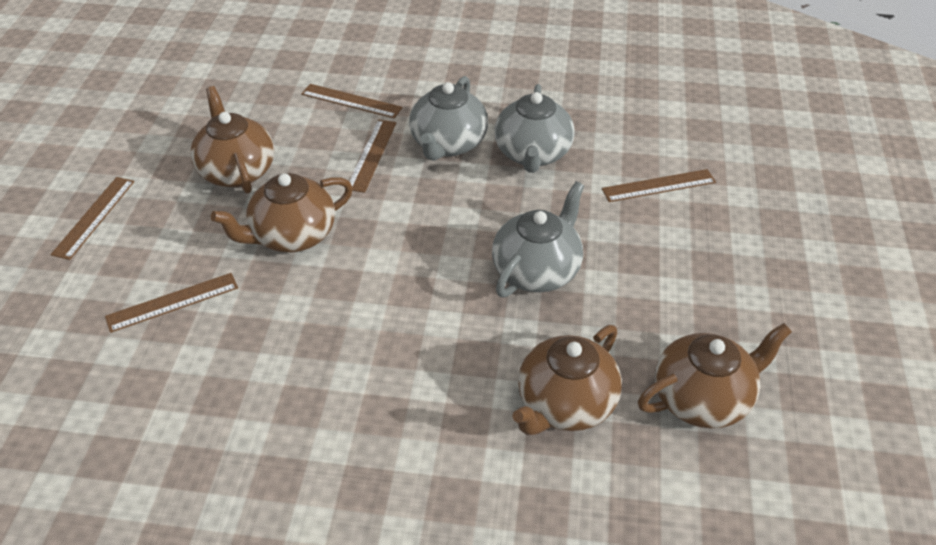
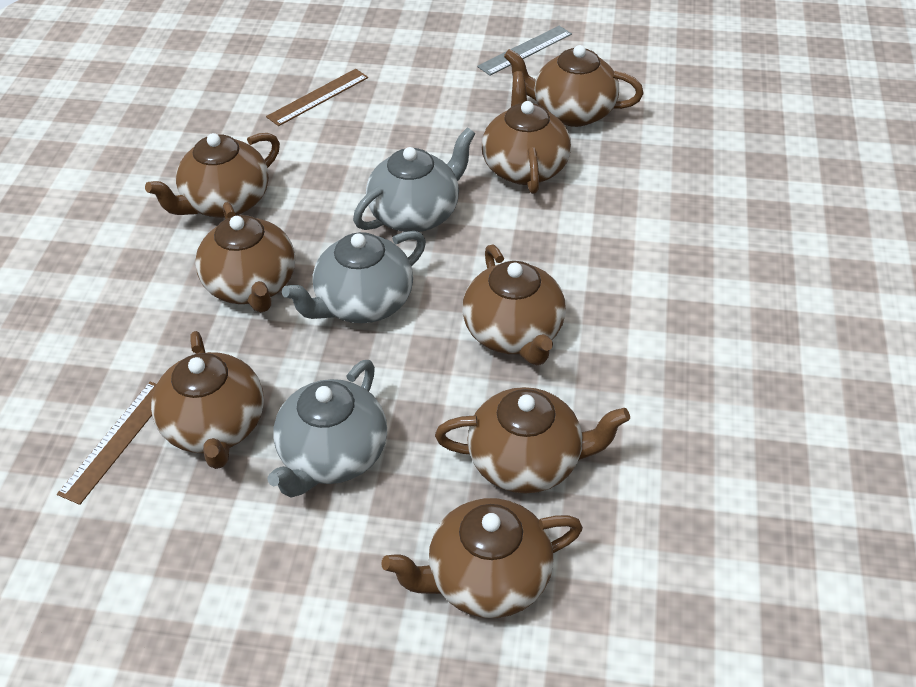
brown ruler: 5 -> 2
brown teapot: 4 -> 8
grey ruler: 0 -> 1

